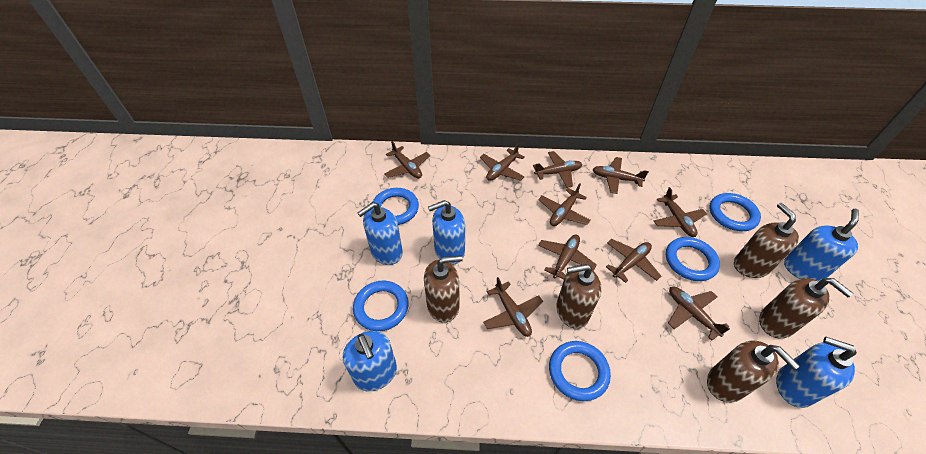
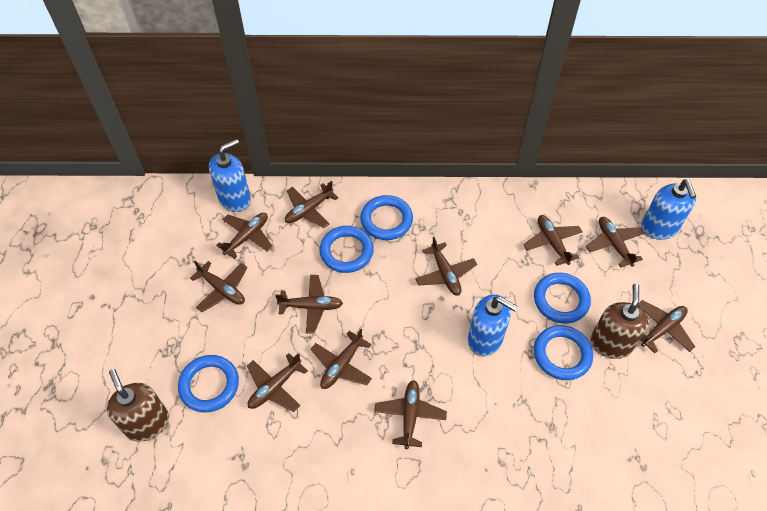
blue soap dispenser: 5 -> 3
brown plane: 10 -> 11
brown soap dispenser: 5 -> 2

